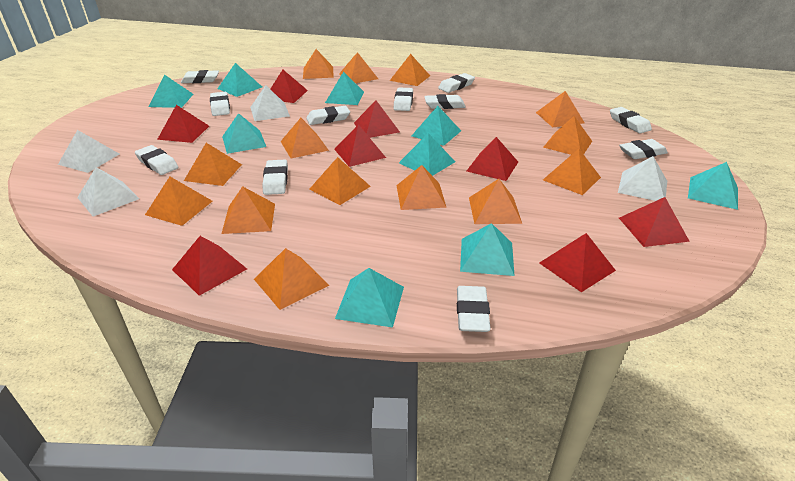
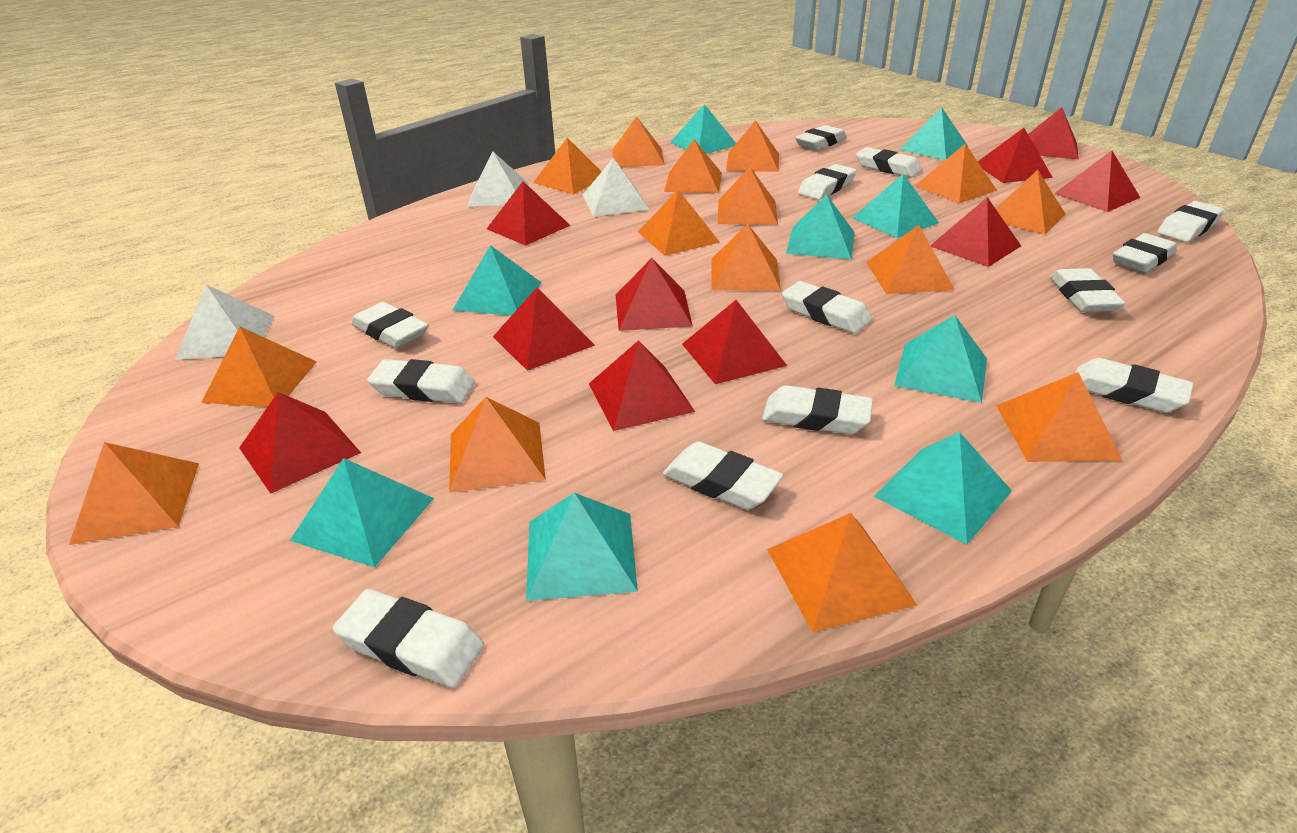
orange pyramid: 14 -> 15
red pyramid: 8 -> 10
white eraser: 11 -> 13
white pyramid: 4 -> 3

